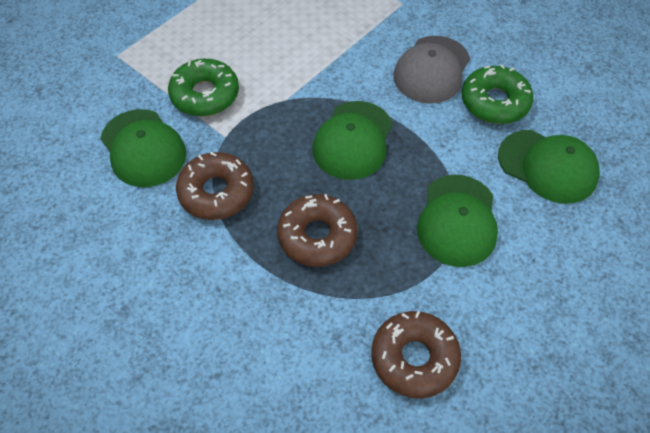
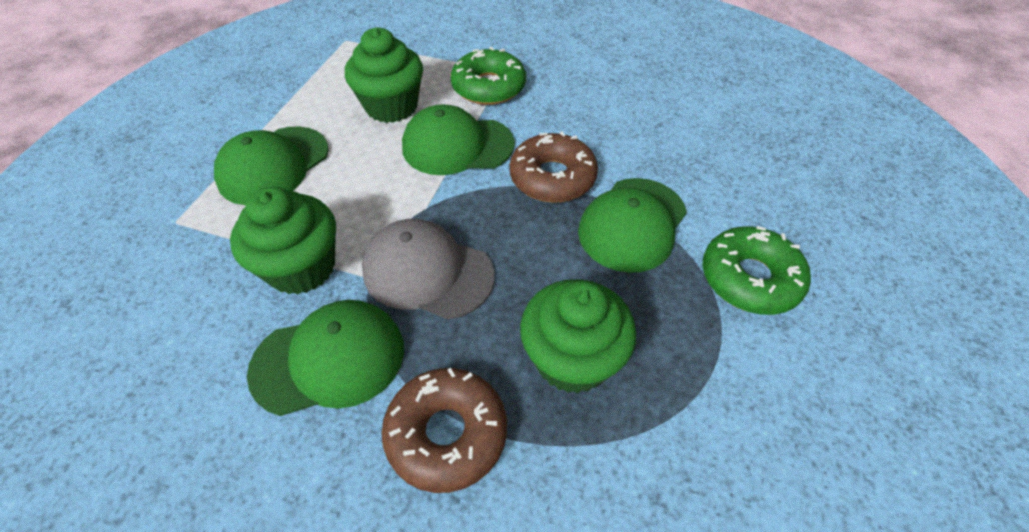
brown donut: 3 -> 2
green cupcake: 0 -> 3

